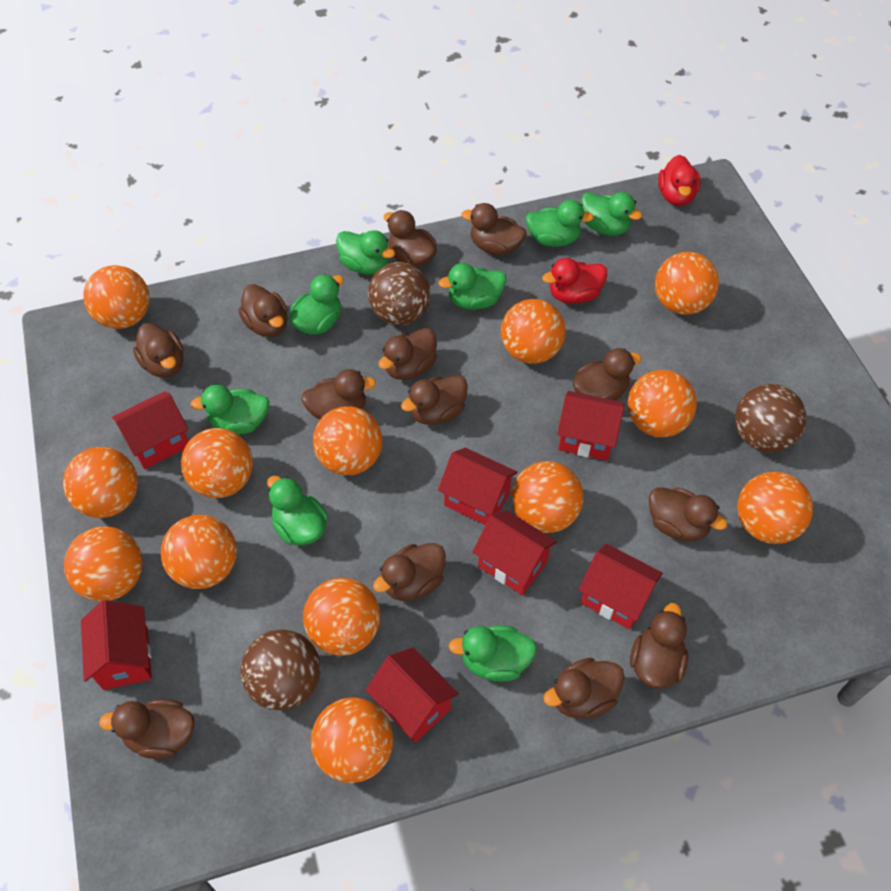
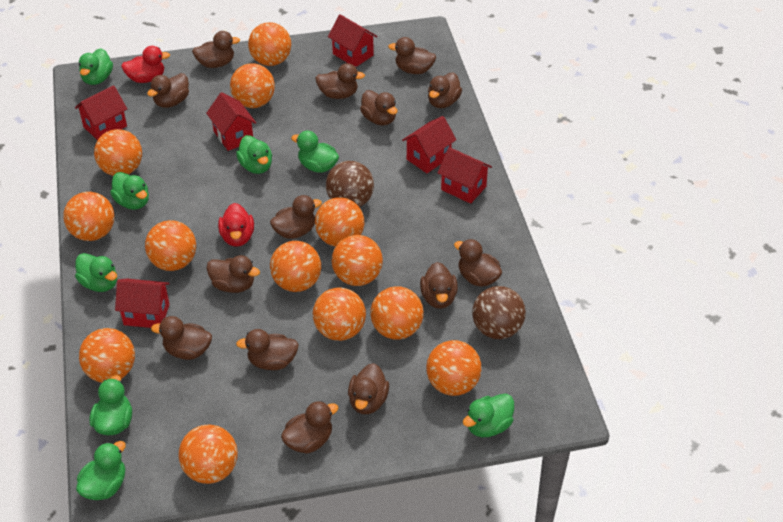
brown ball: 3 -> 2
brown duck: 13 -> 14
red house: 7 -> 6

